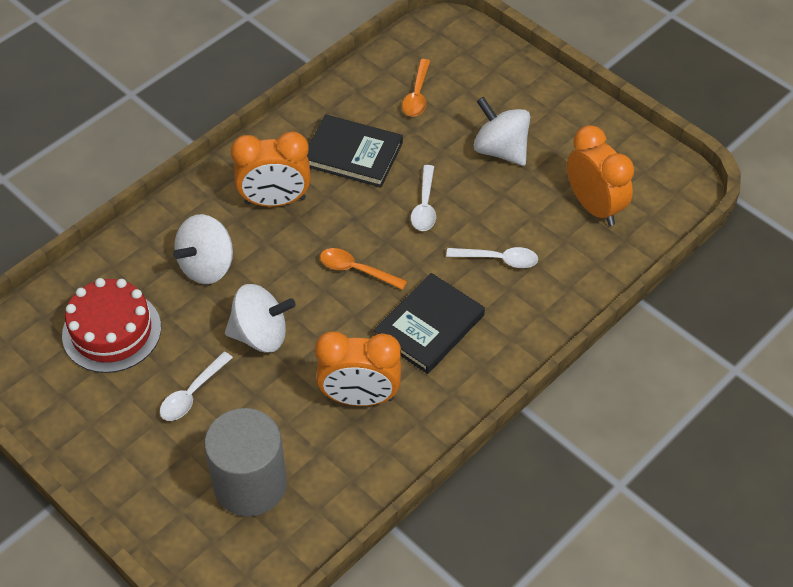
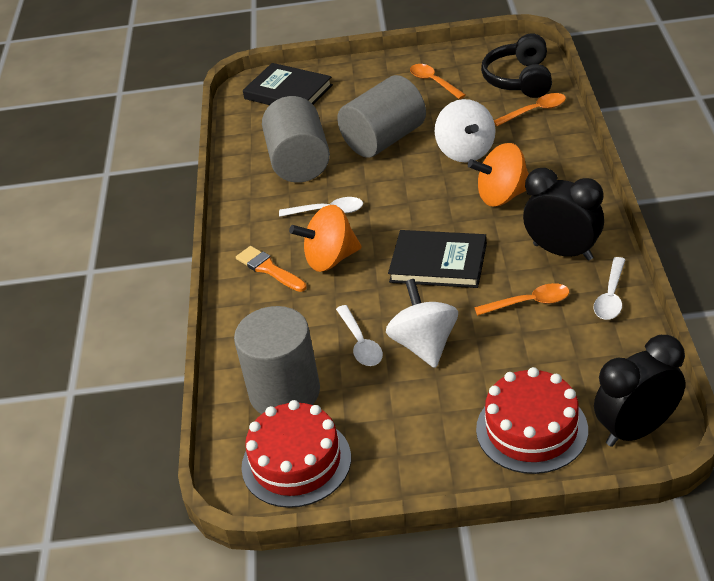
black clock: 0 -> 2
black headphones: 0 -> 1
grey cylinder: 1 -> 3
orange brush: 0 -> 1
orange clock: 3 -> 0
orange spinning top: 0 -> 2
orange spoon: 2 -> 3
red cake: 1 -> 2
white spinning top: 3 -> 2

